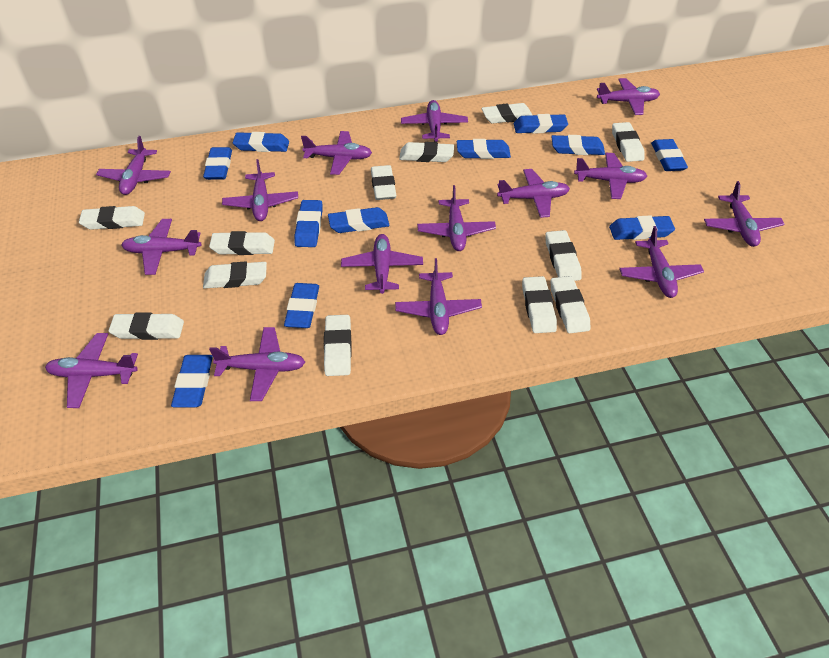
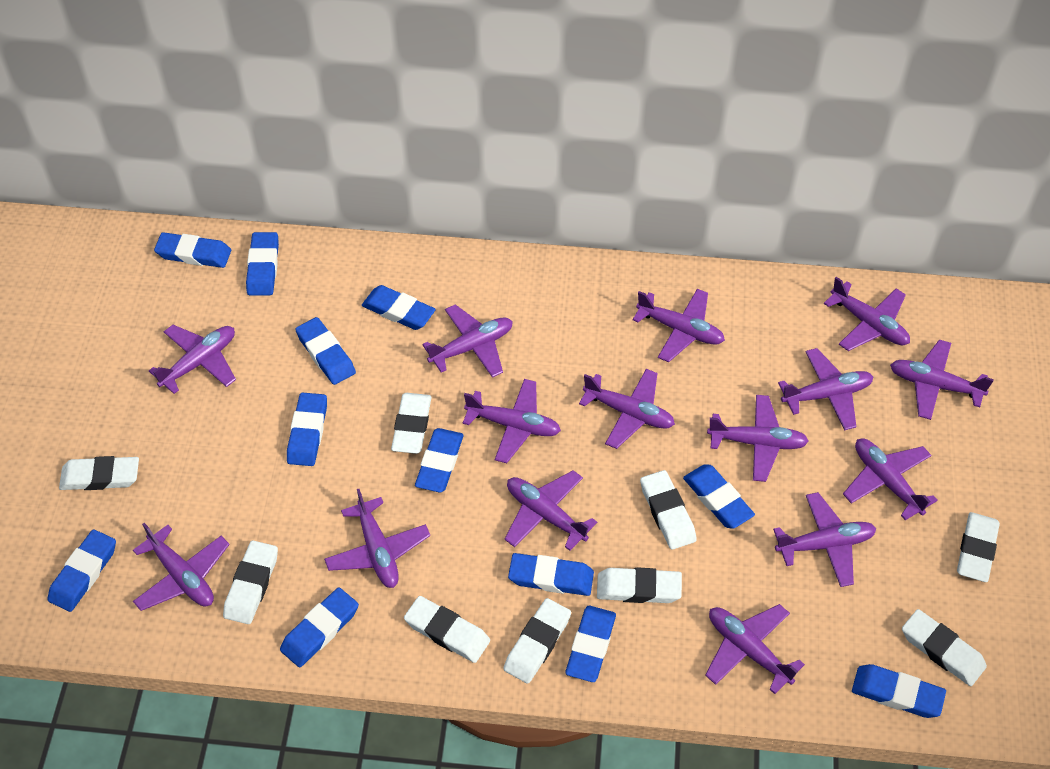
blue eraser: 11 -> 12
white eraser: 12 -> 9

